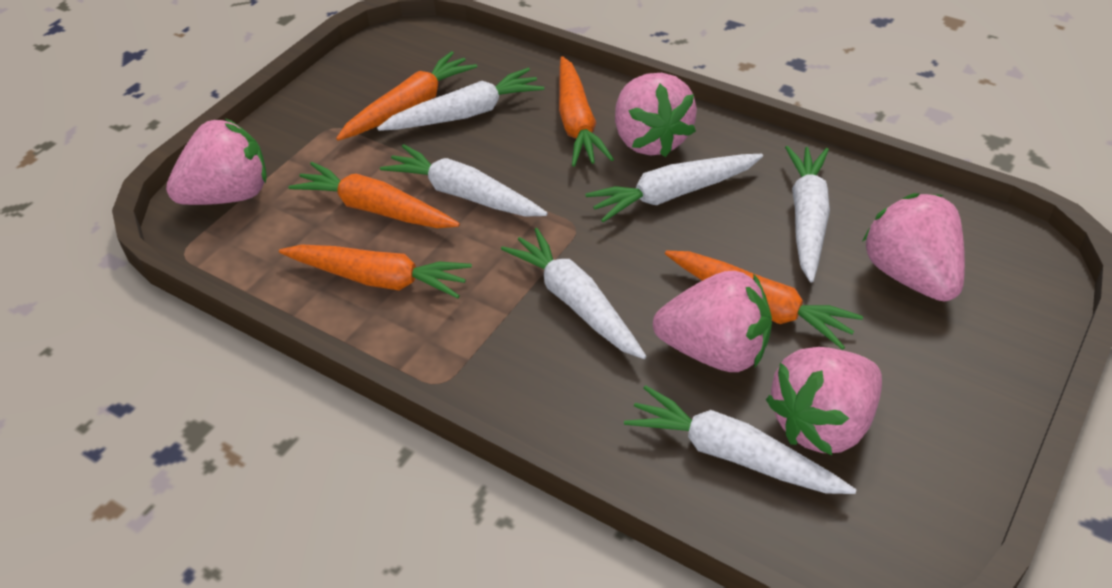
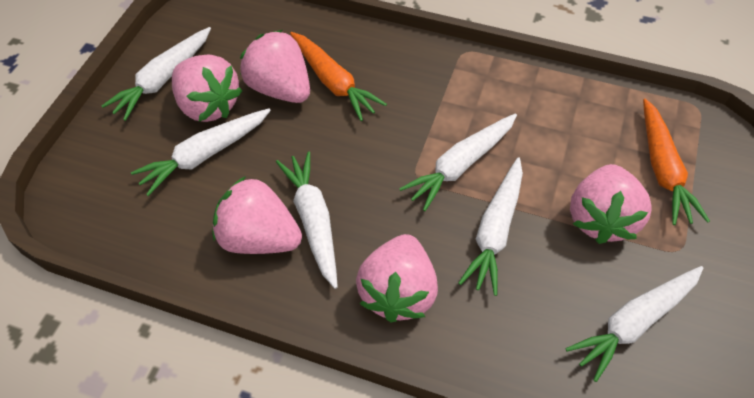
orange carrot: 5 -> 2

